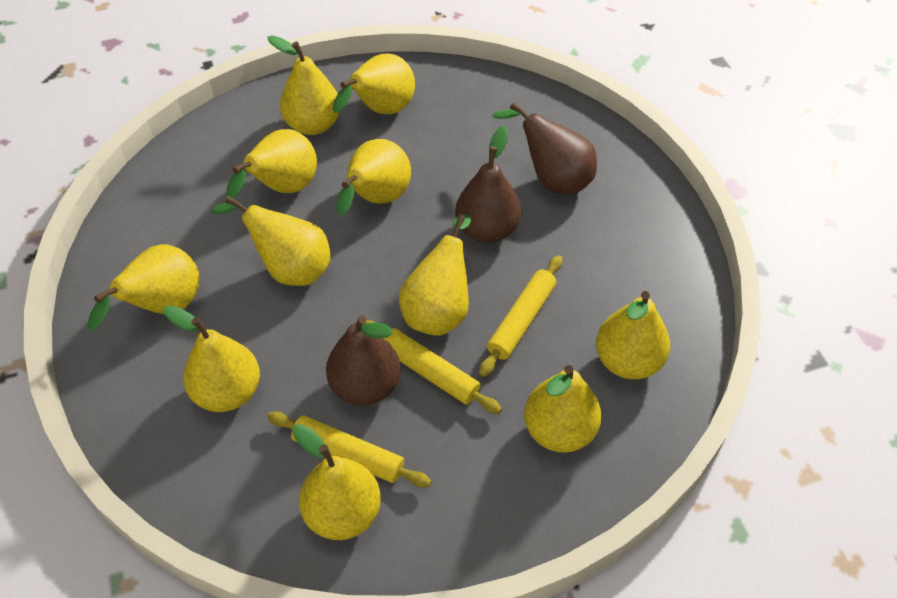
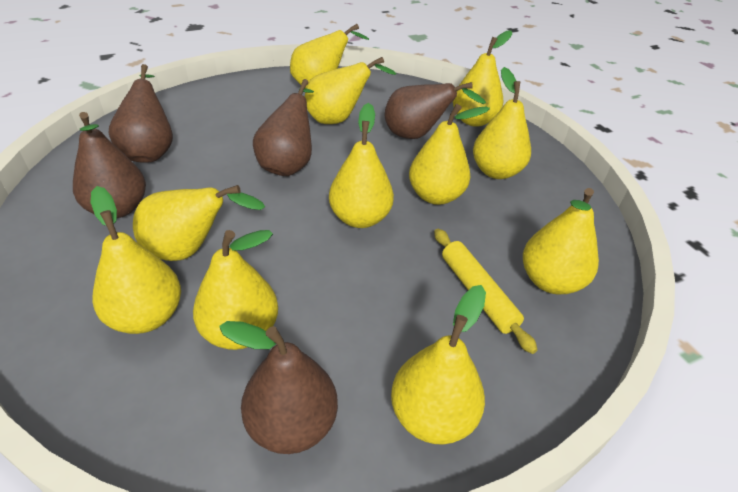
brown pear: 3 -> 5
yellow rolling pin: 3 -> 1

